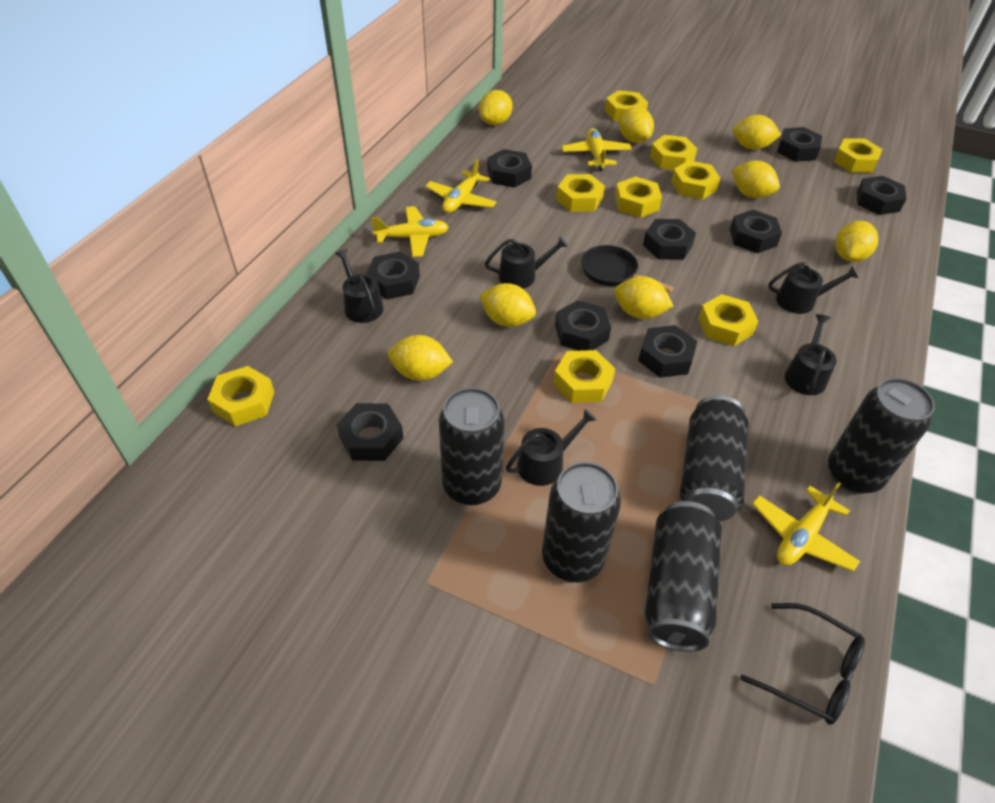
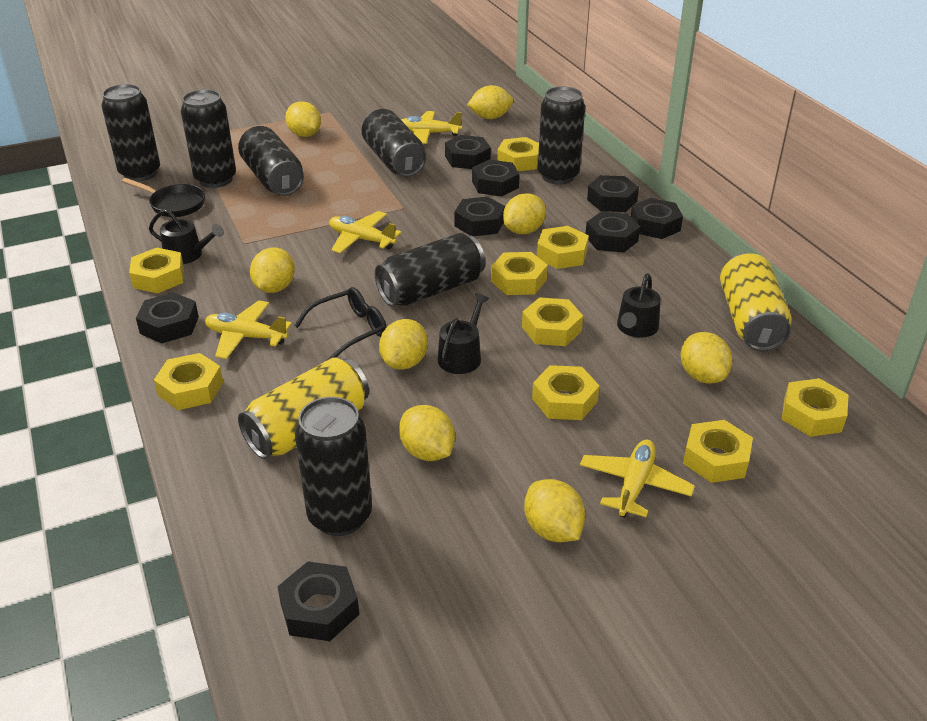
black can: 5 -> 7
black nut: 9 -> 8
black watering can: 5 -> 3
yellow can: 0 -> 2

